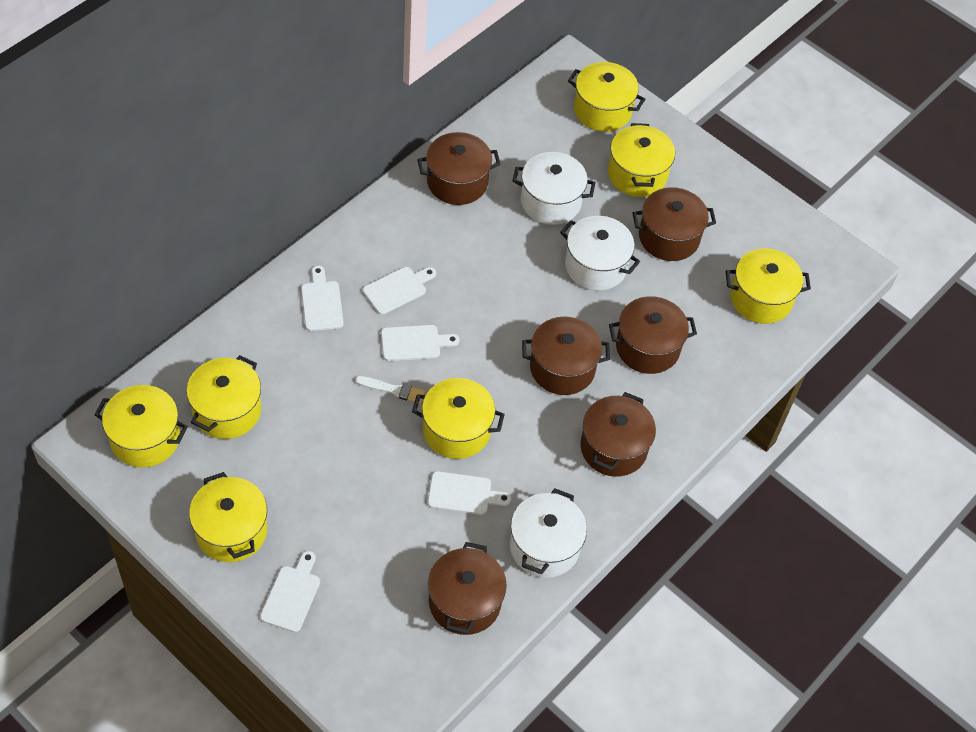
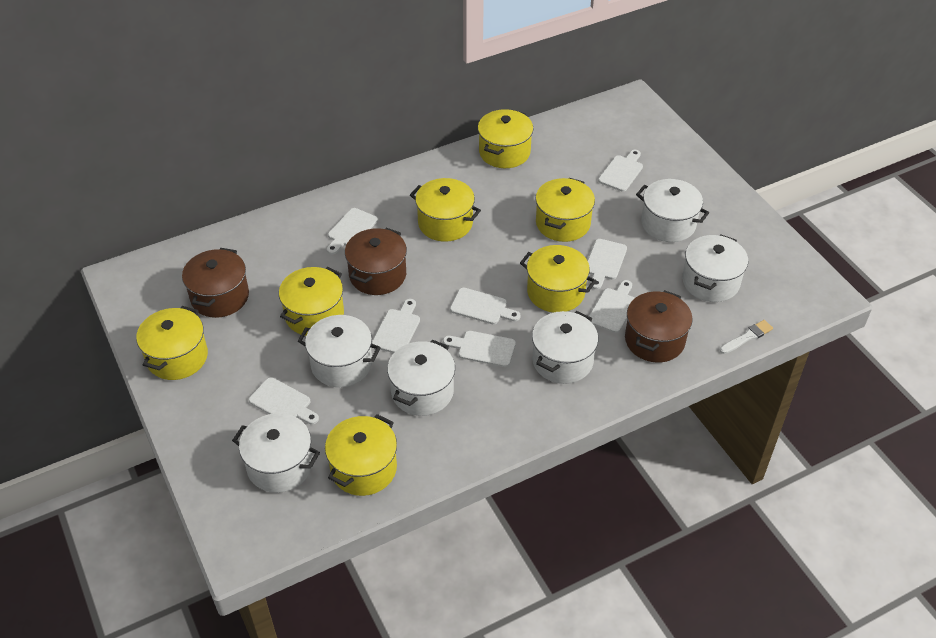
brown pot: 6 -> 3
white cutting board: 5 -> 8
white pot: 3 -> 6

